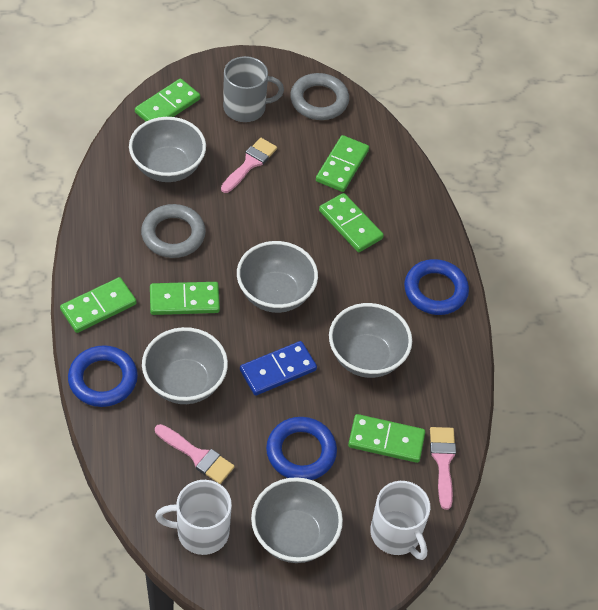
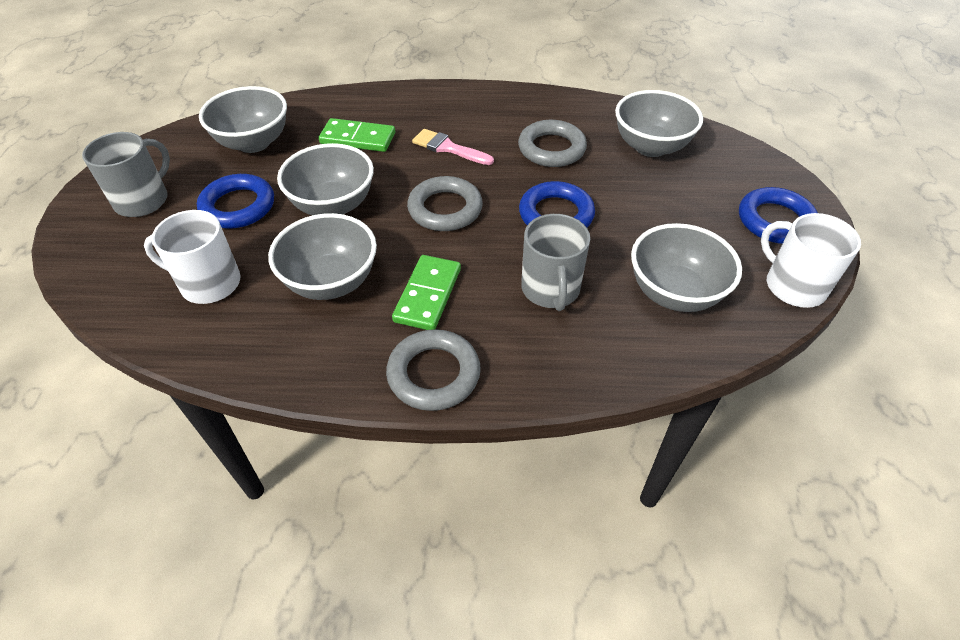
blue domino: 1 -> 0
green domino: 6 -> 2
grey mug: 1 -> 2
grey ring: 2 -> 3
pink brush: 3 -> 1

